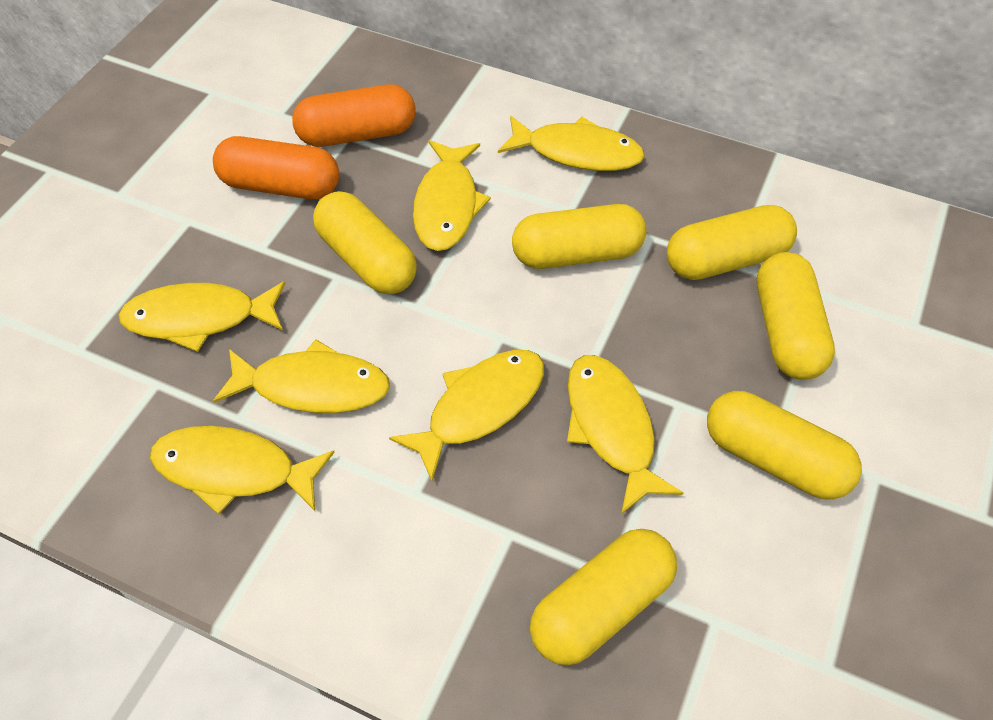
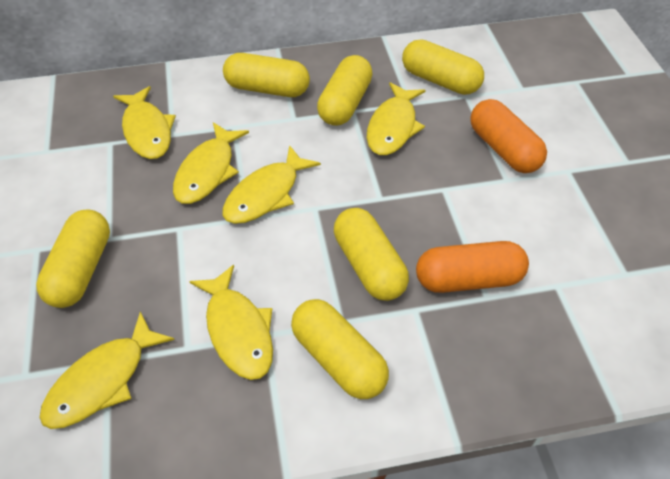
yellow fish: 7 -> 6

